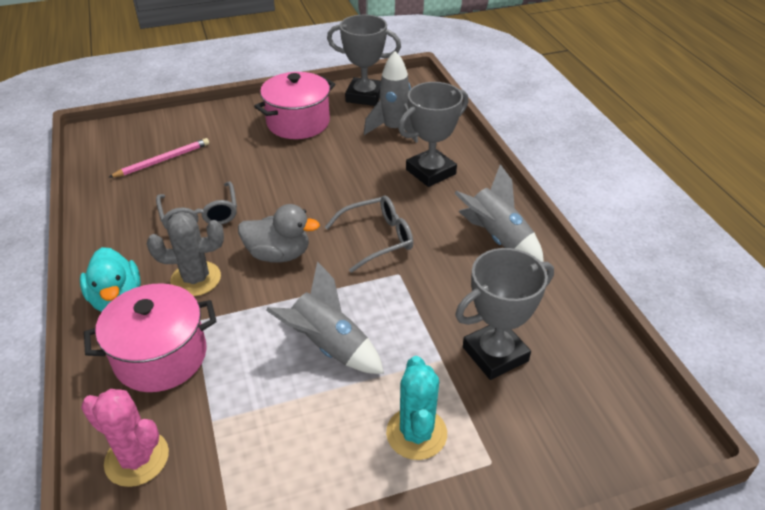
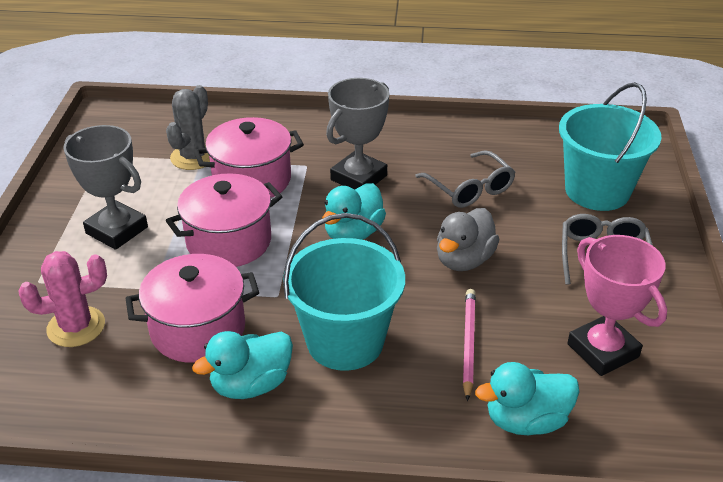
grey rocket: 3 -> 0
grey trophy: 3 -> 2
pink pot: 2 -> 3
pink trophy: 0 -> 1
turquoise bucket: 0 -> 2
turquoise cactus: 1 -> 0
turquoise duck: 1 -> 3

